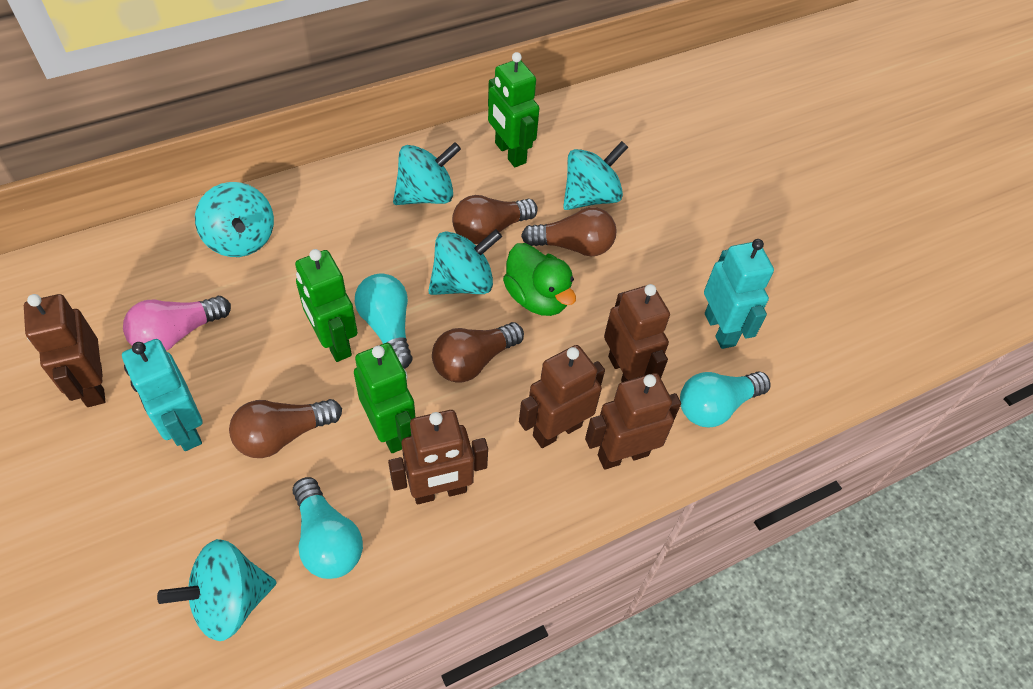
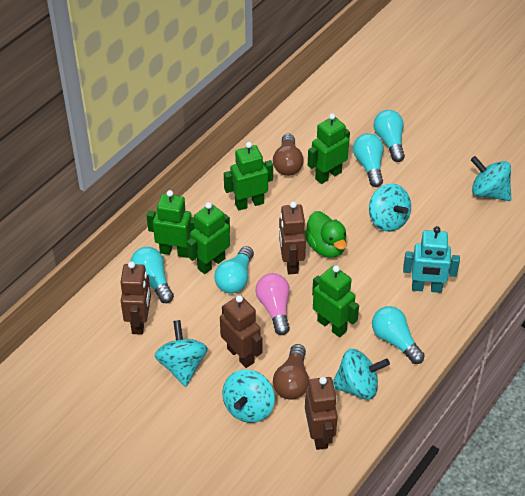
brown light bulb: 4 -> 2
brown robot: 5 -> 4
green robot: 3 -> 5
turquoise light bulb: 3 -> 5
turquoise robot: 2 -> 1

